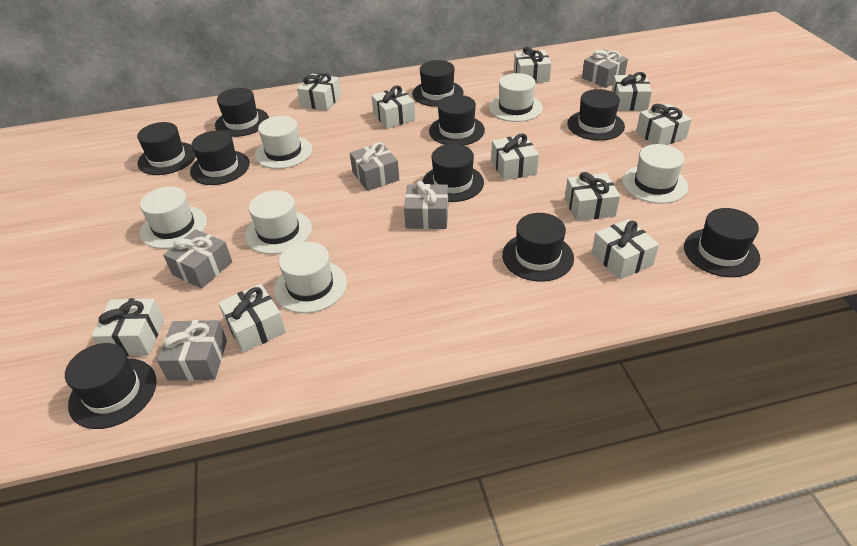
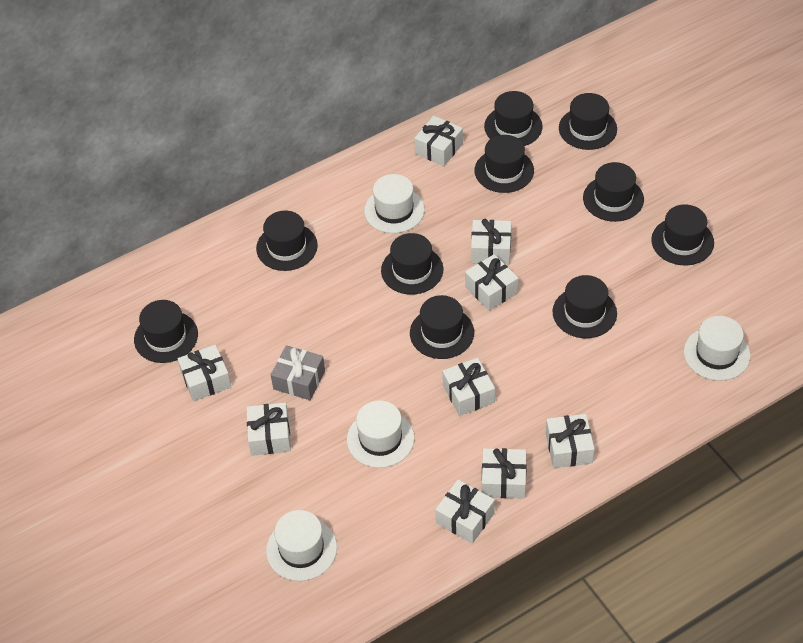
grey gift: 5 -> 1
white gift: 10 -> 9
white hat: 6 -> 4

